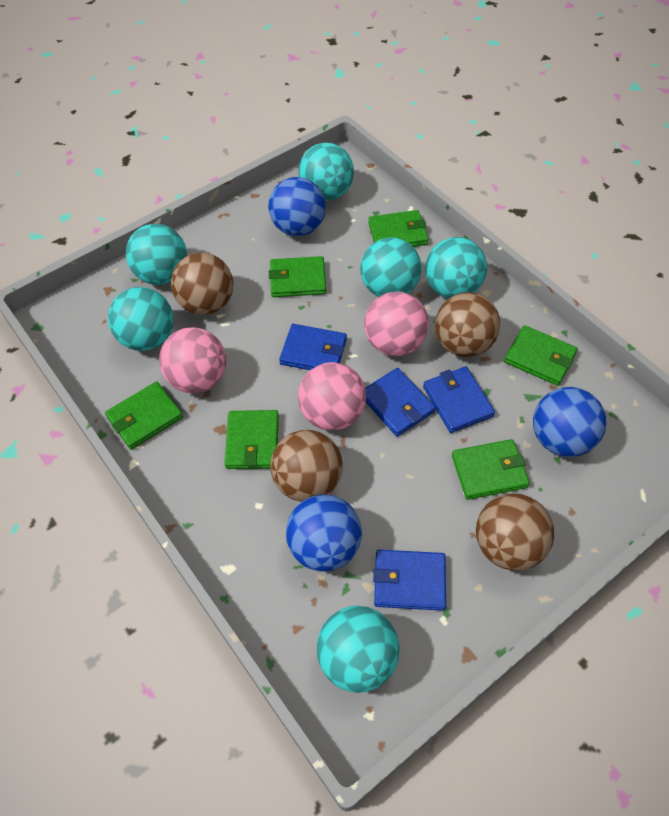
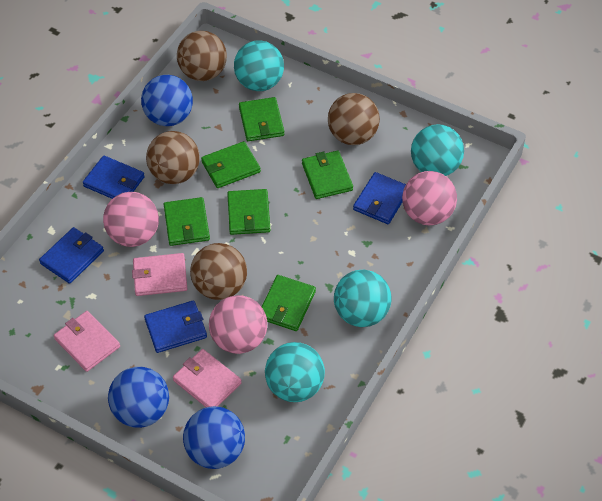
pink wallet: 0 -> 3
turquoise ball: 6 -> 4

